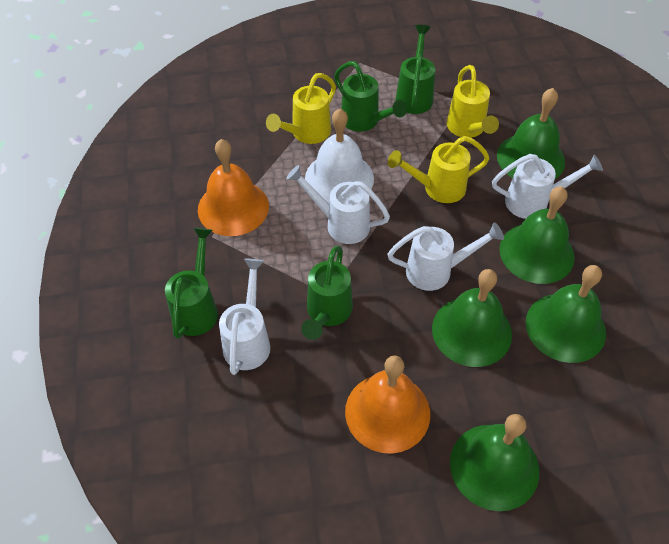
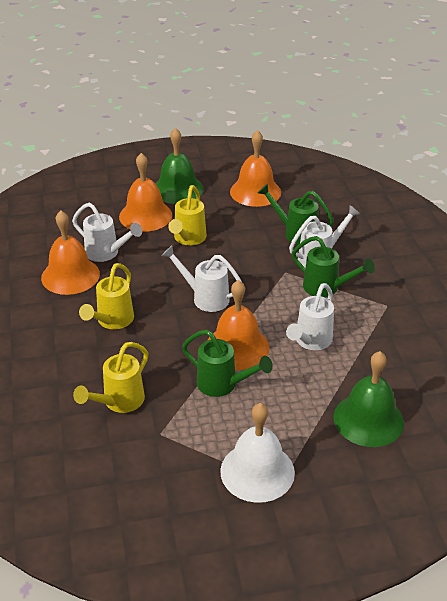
green bell: 5 -> 2
green watering can: 4 -> 3
orange bell: 2 -> 4

